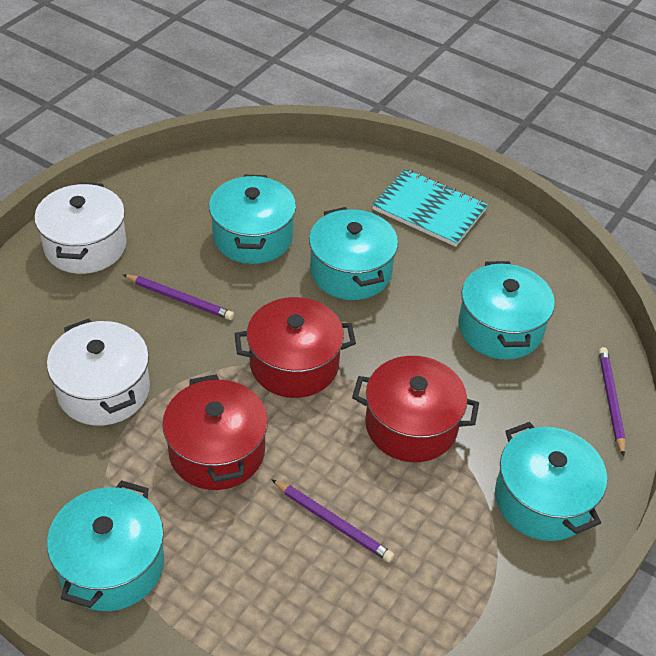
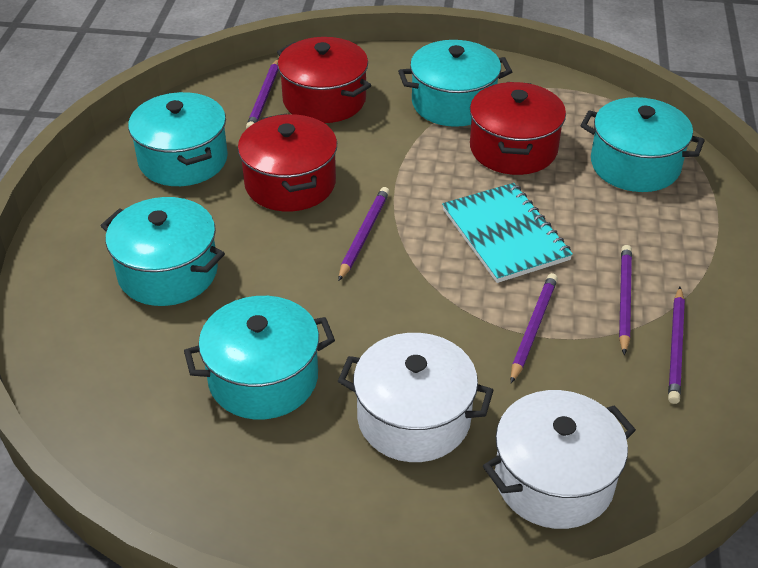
purple pencil: 3 -> 5

